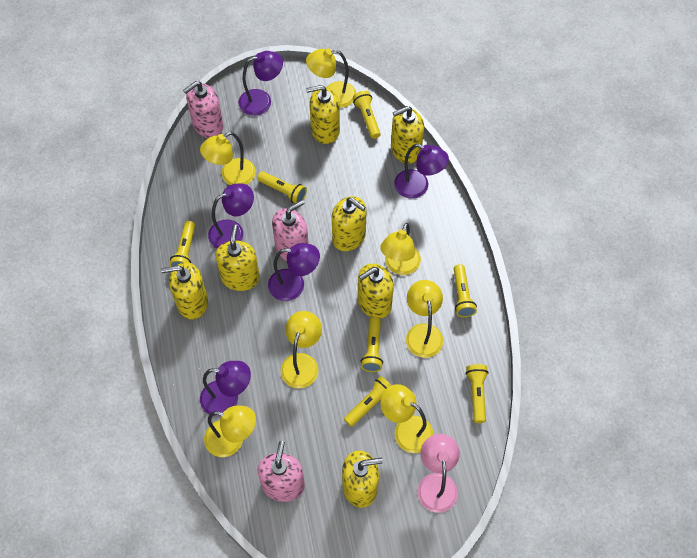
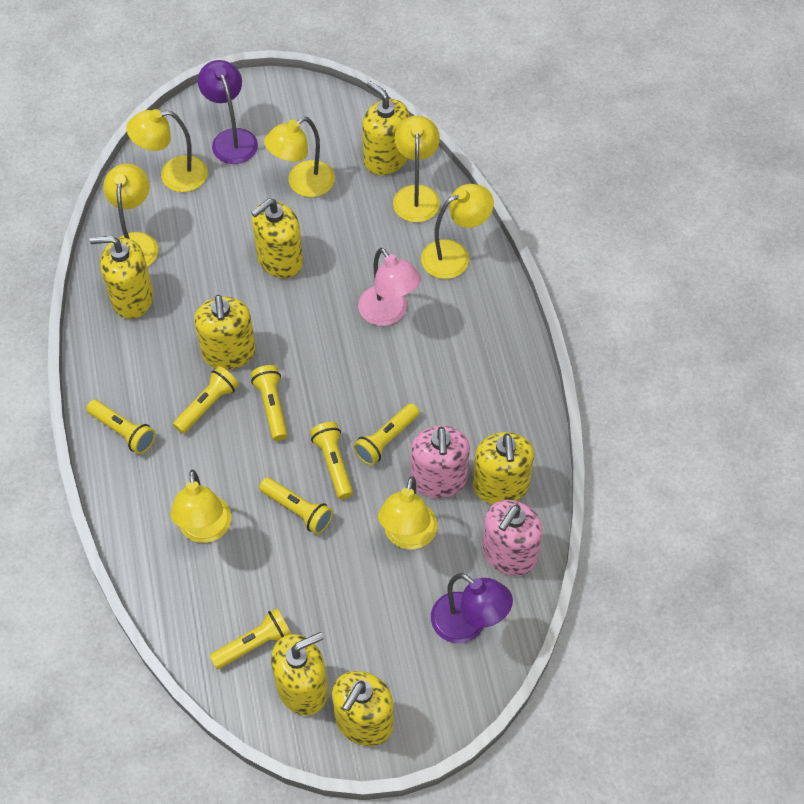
pink soap dispenser: 3 -> 2
purple lamp: 5 -> 2

